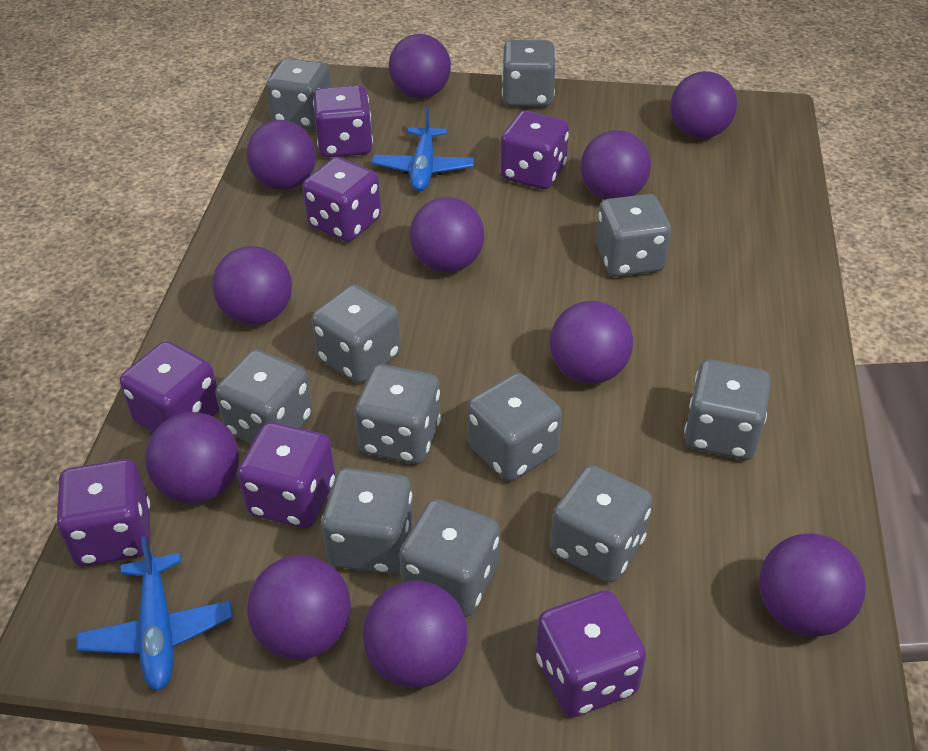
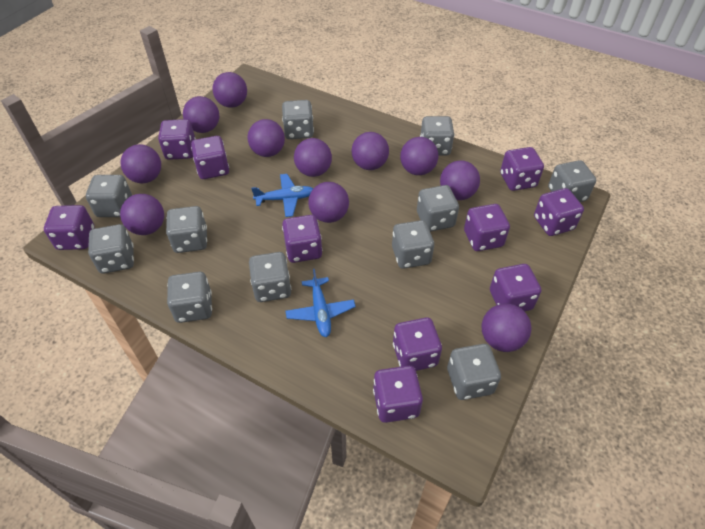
purple dice: 7 -> 10

